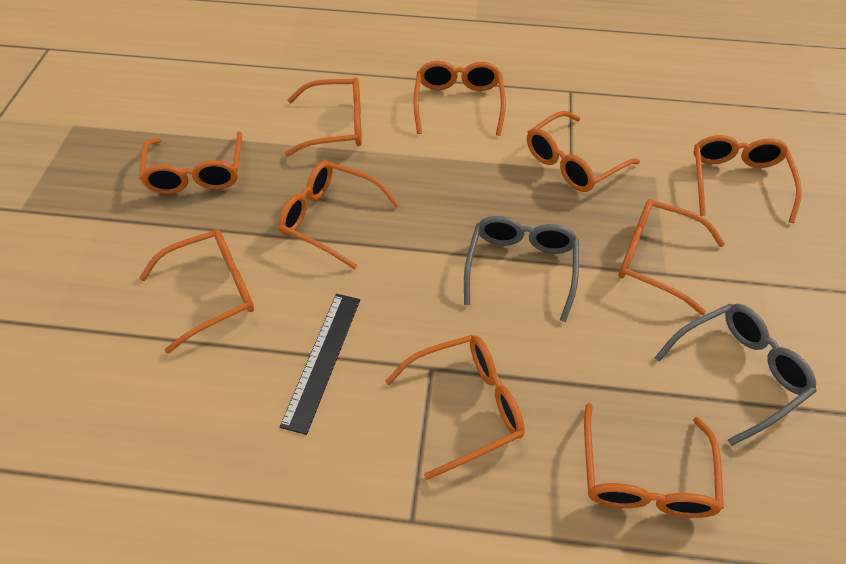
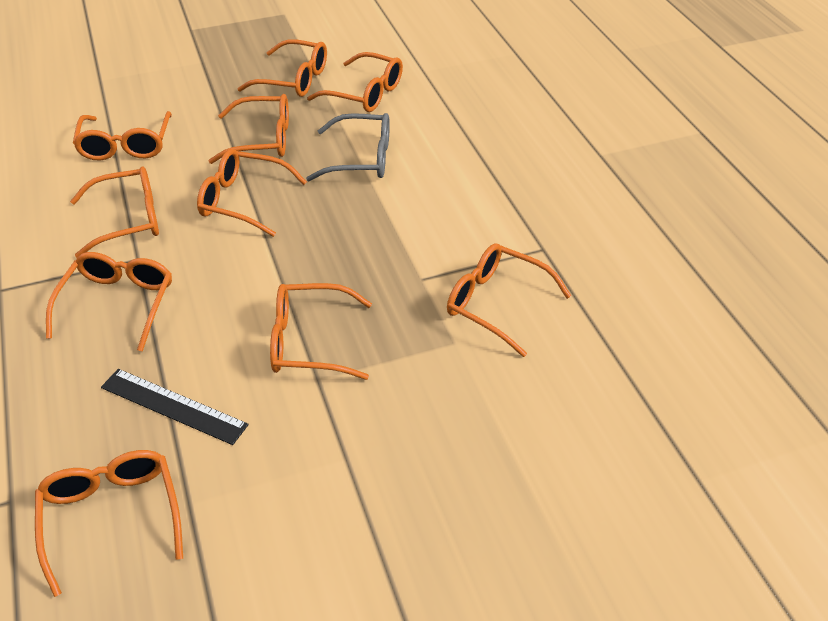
grey glasses: 2 -> 1

